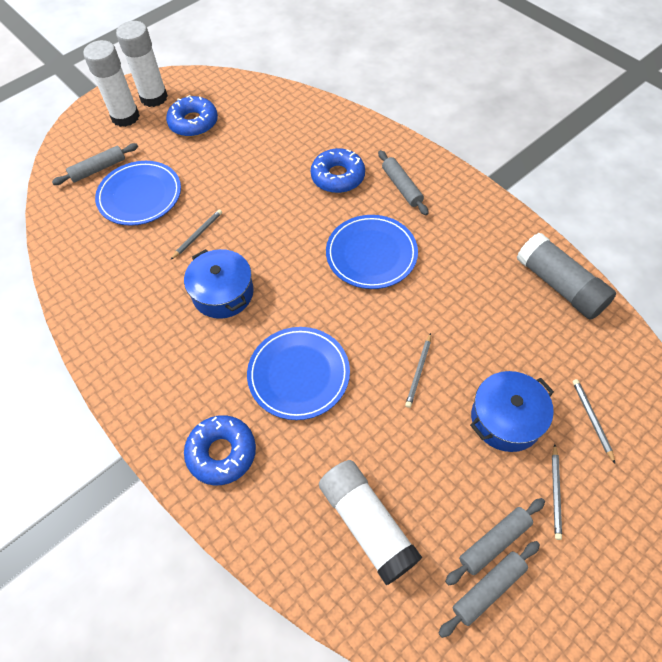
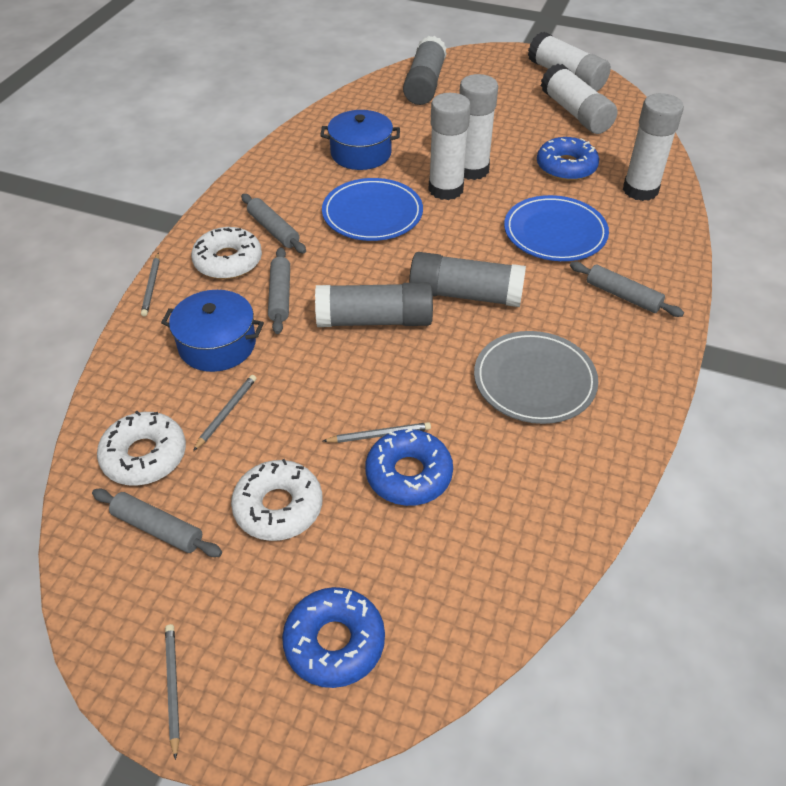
blue plate: 3 -> 2
grey glue stick: 1 -> 3
grey plate: 0 -> 1
white donut: 0 -> 3
white glue stick: 3 -> 5

